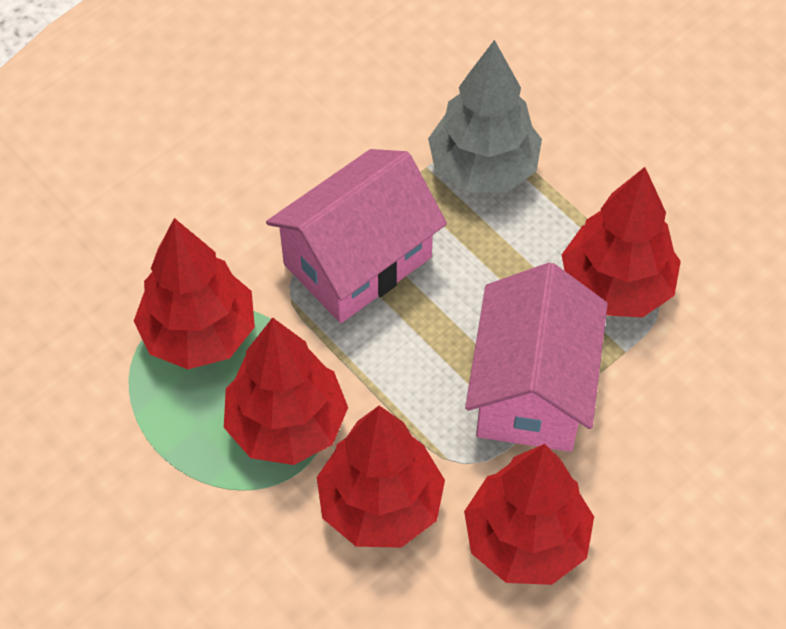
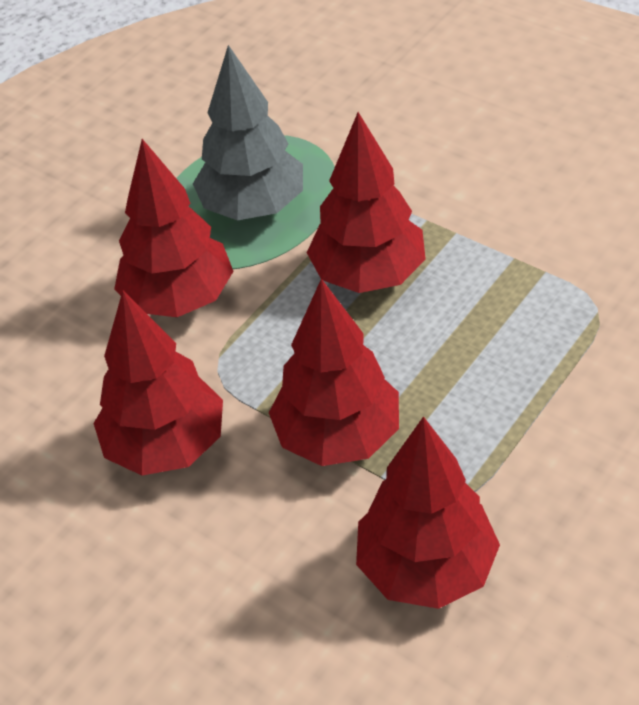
pink house: 2 -> 0

